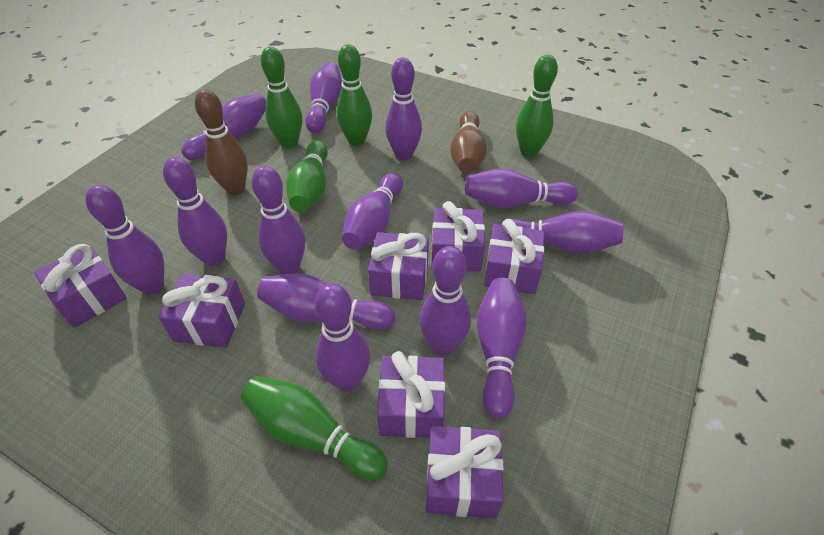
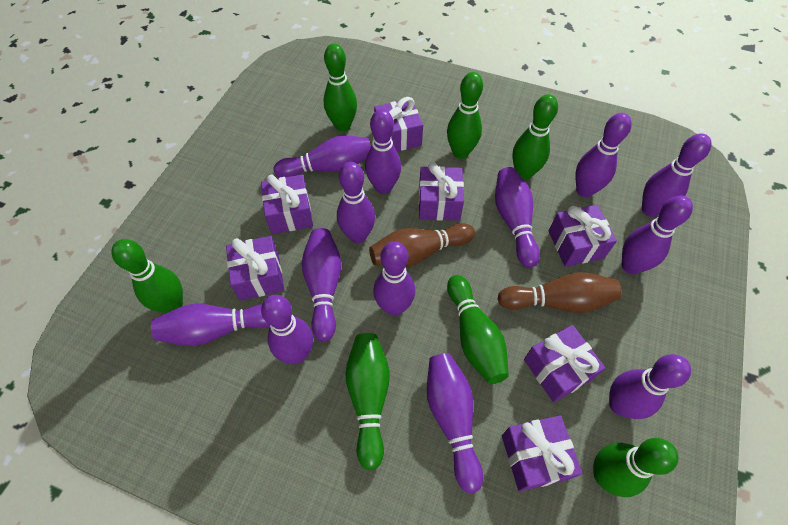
green bowling pin: 5 -> 7

